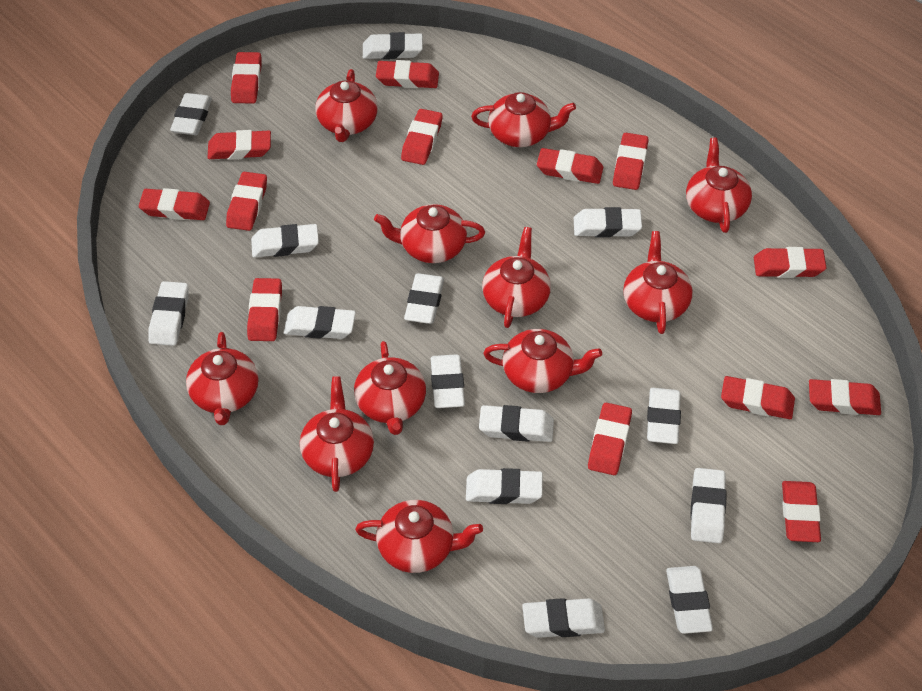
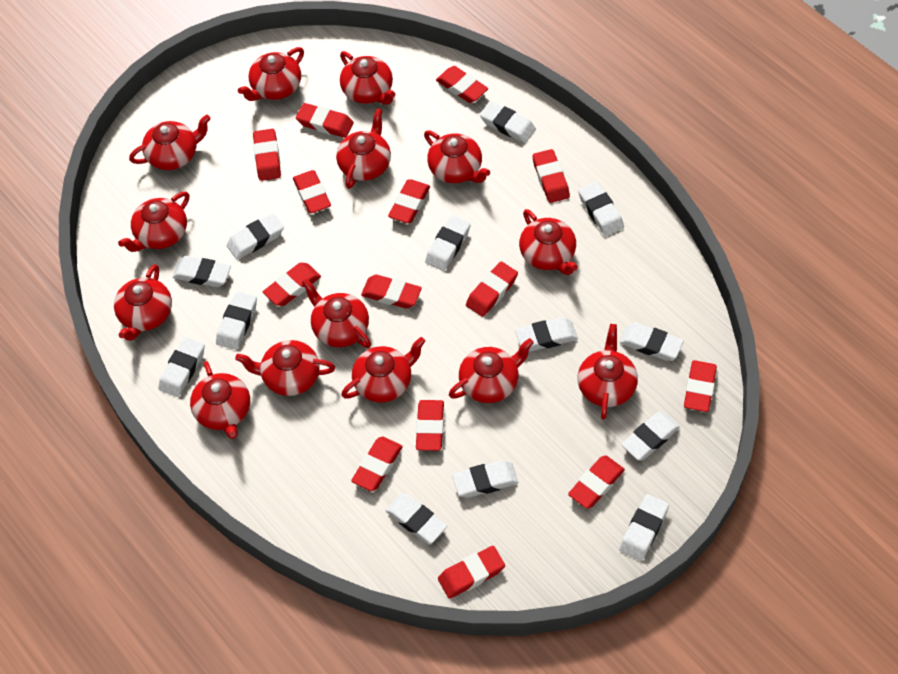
red teapot: 11 -> 14
white eraser: 14 -> 13

